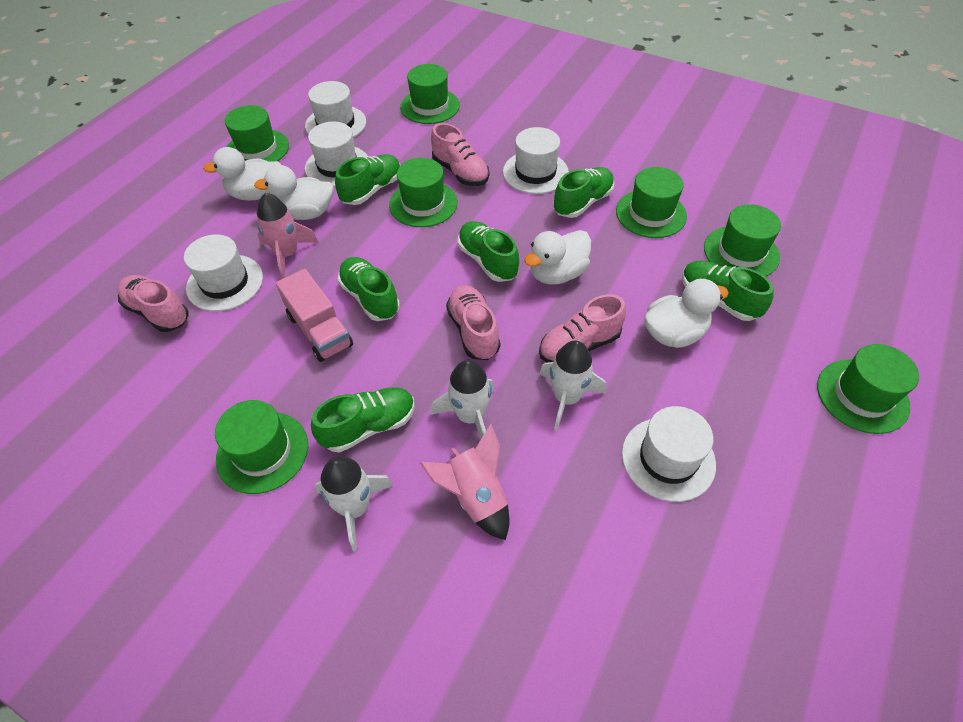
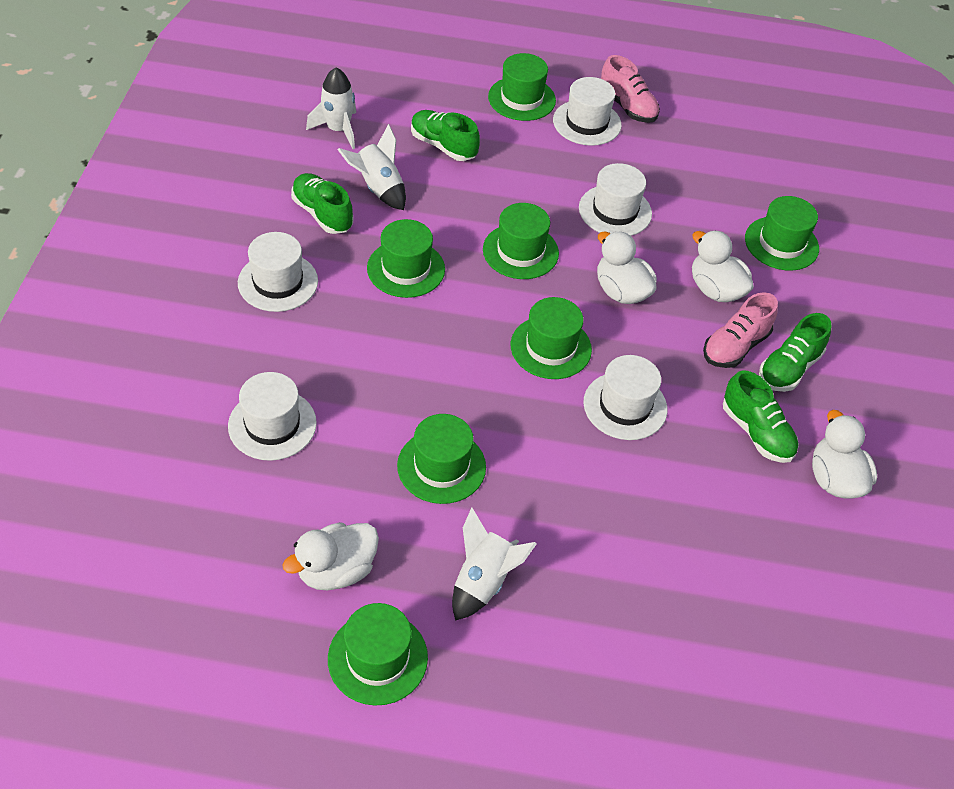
green shoe: 6 -> 4
pink rocket: 2 -> 0
pink shoe: 4 -> 2
pink truck: 1 -> 0

